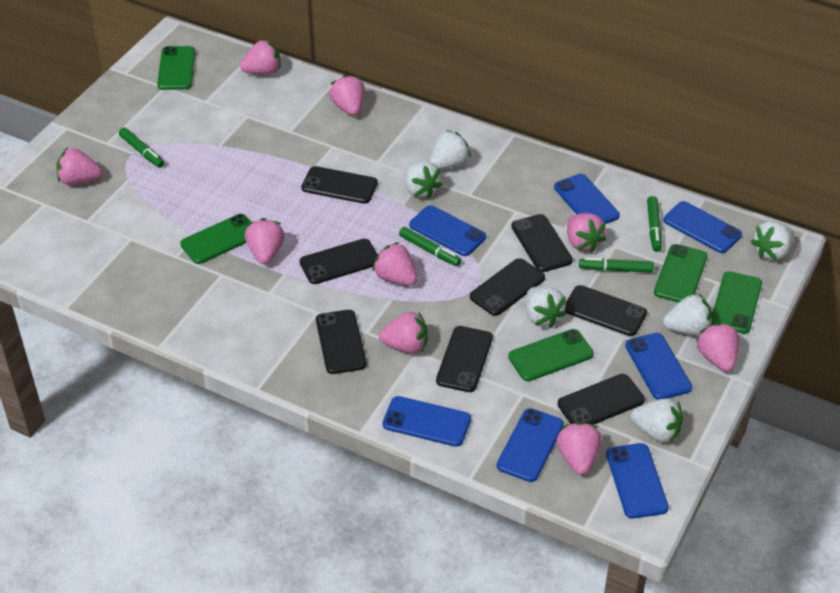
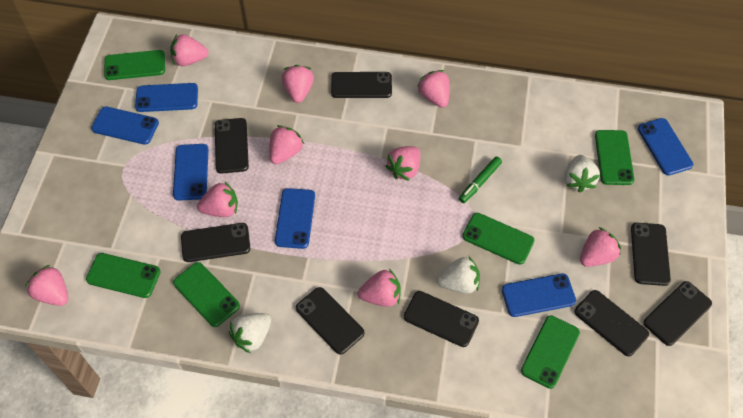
blue phone: 7 -> 6
green marker: 4 -> 1
green phone: 5 -> 6
white strawberry: 6 -> 3

